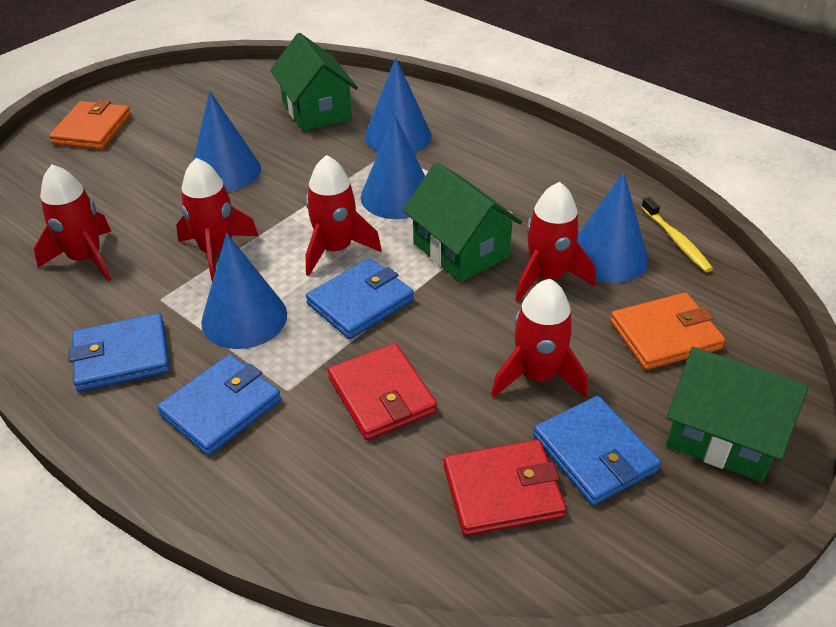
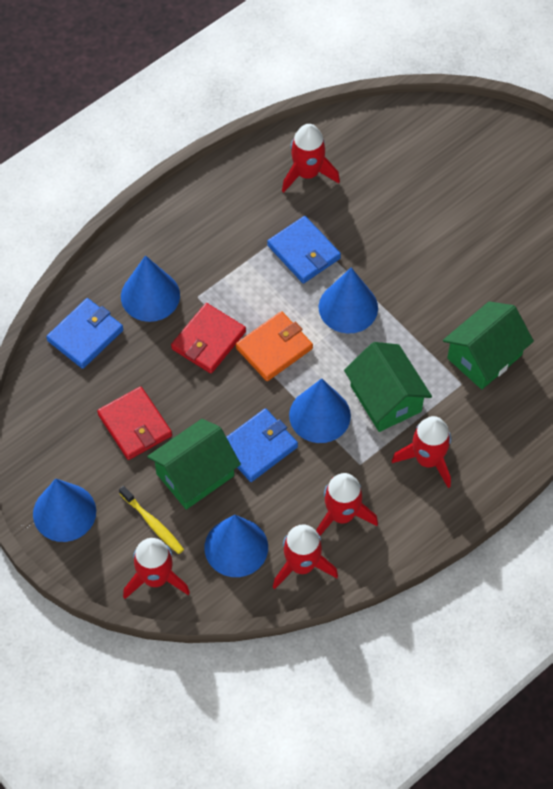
blue wallet: 4 -> 3
orange wallet: 2 -> 1

